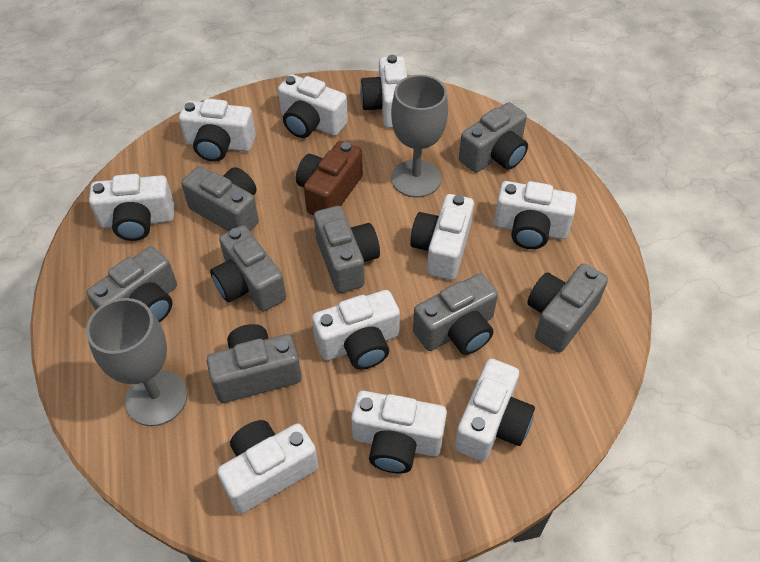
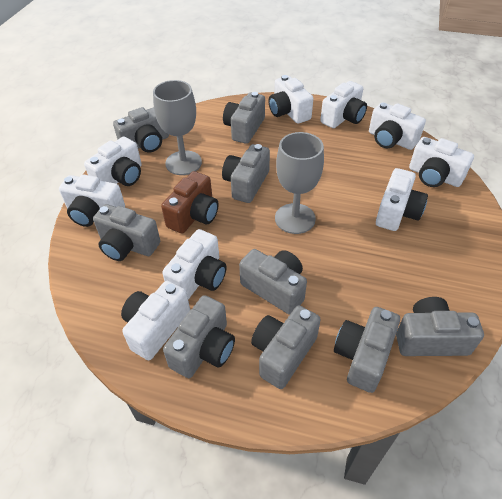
grey camera: 8 -> 9
white camera: 10 -> 9

